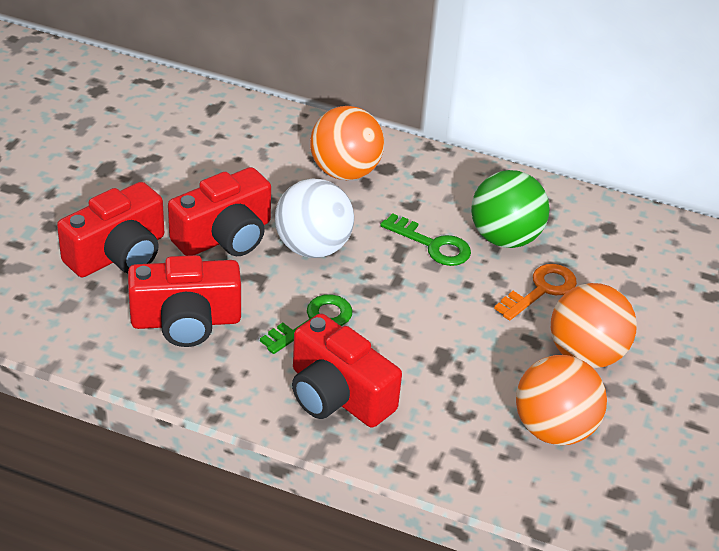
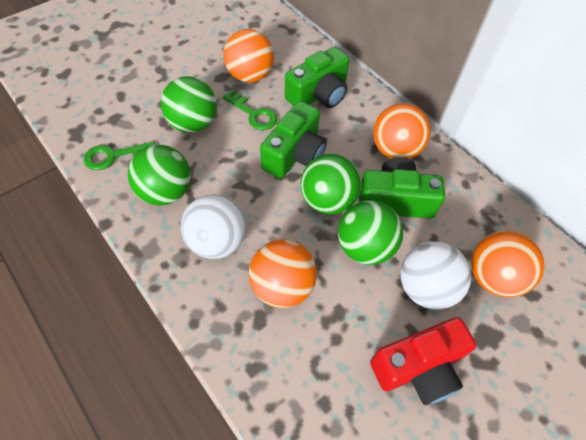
green ball: 1 -> 4
green camera: 0 -> 3
orange ball: 3 -> 4
orange key: 1 -> 0
red camera: 4 -> 1
white ball: 1 -> 2

